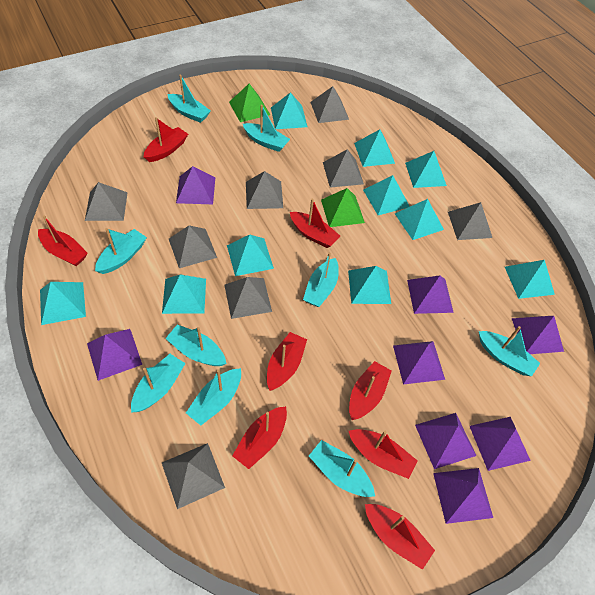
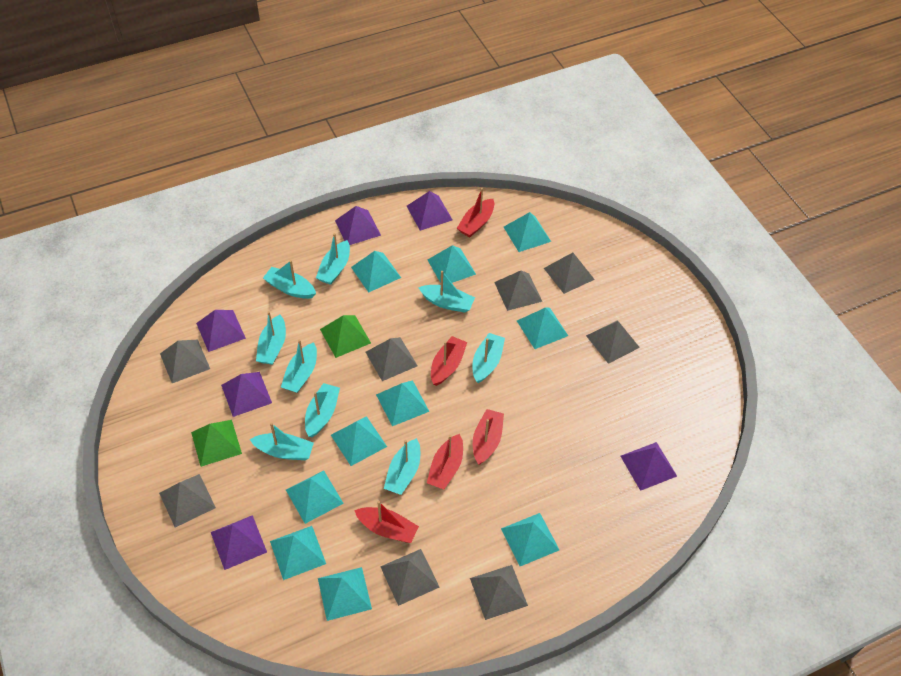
purple pyramid: 8 -> 6
red boat: 8 -> 5

